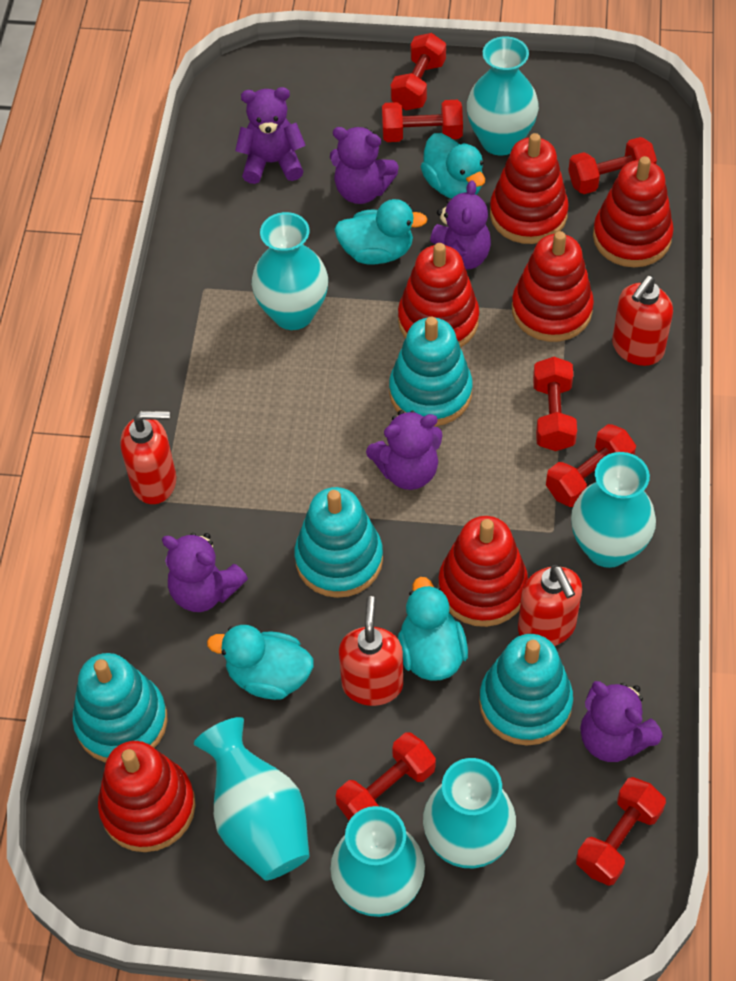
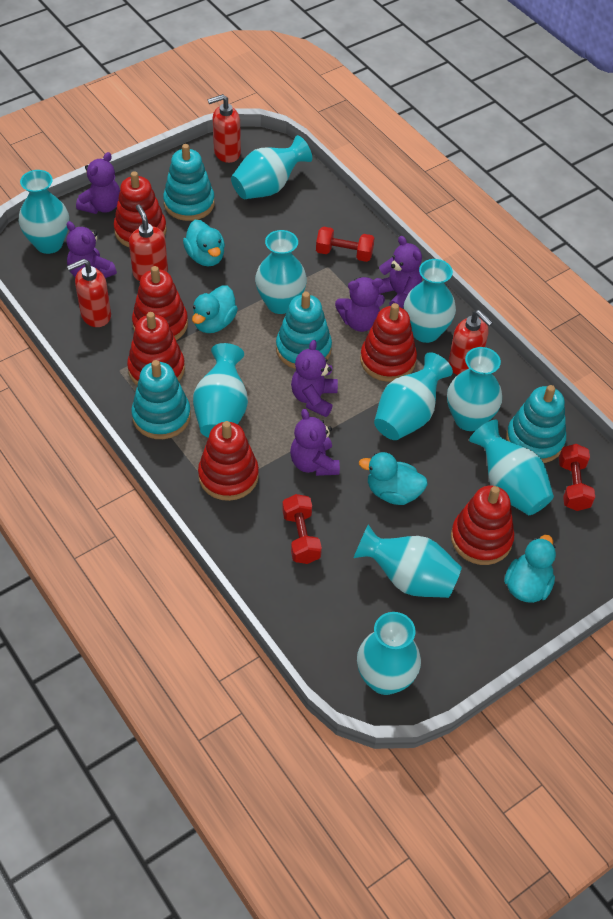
red dumbbell: 7 -> 3
turquoise vase: 6 -> 10

